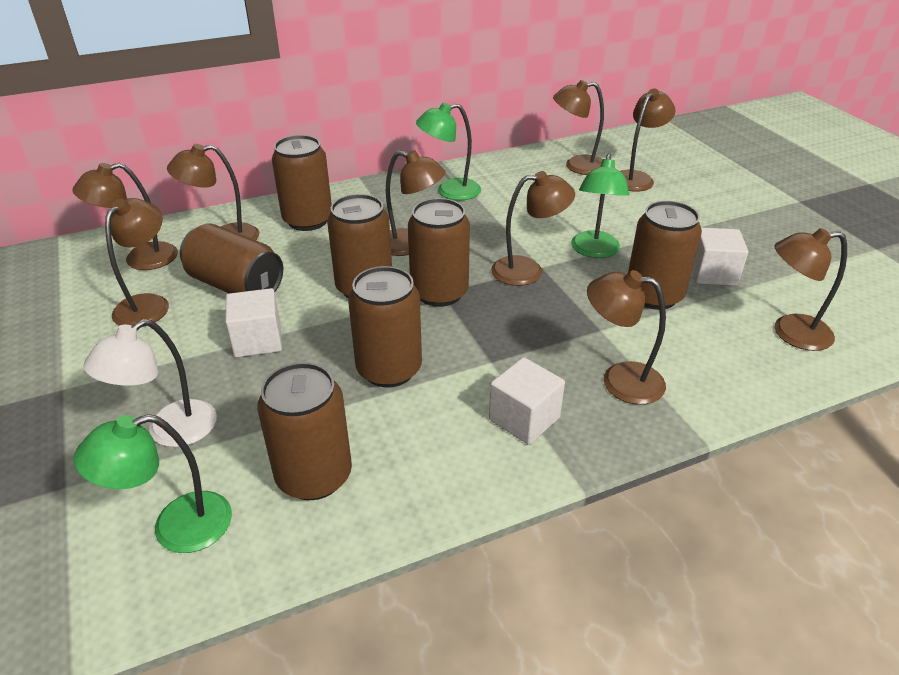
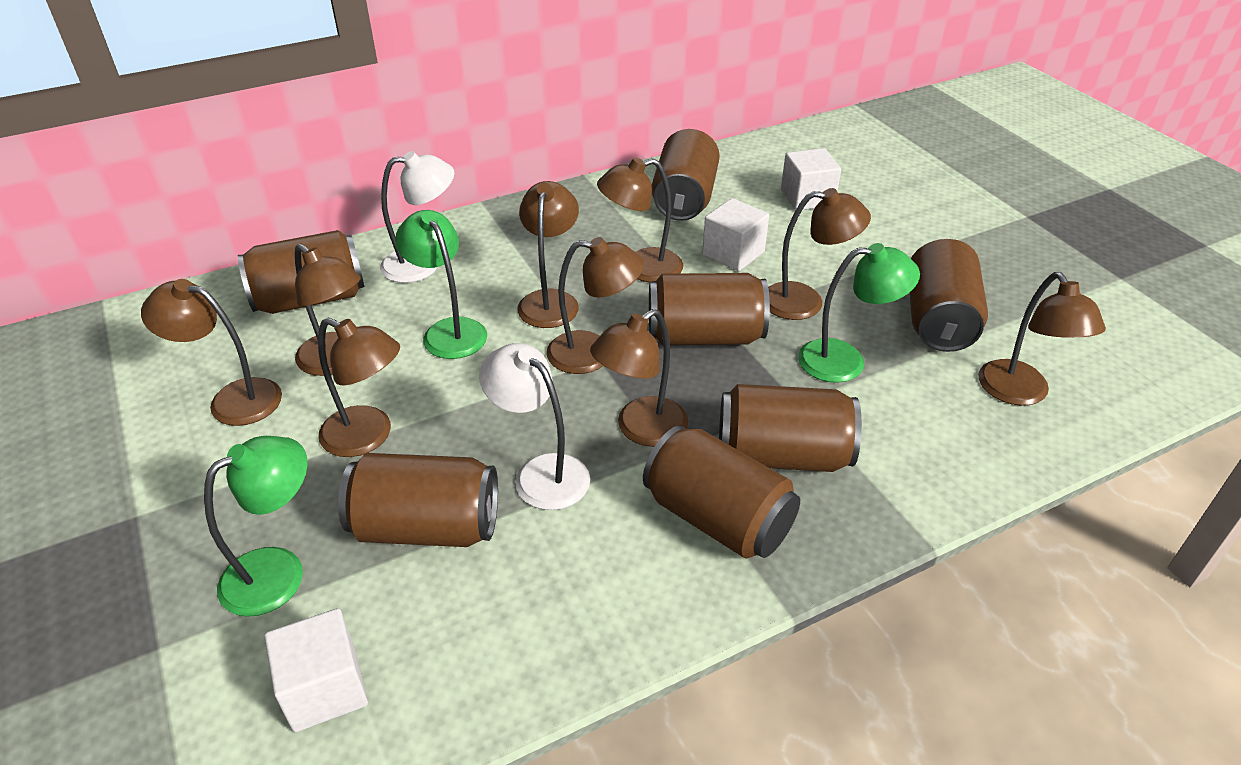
white lamp: 1 -> 2

